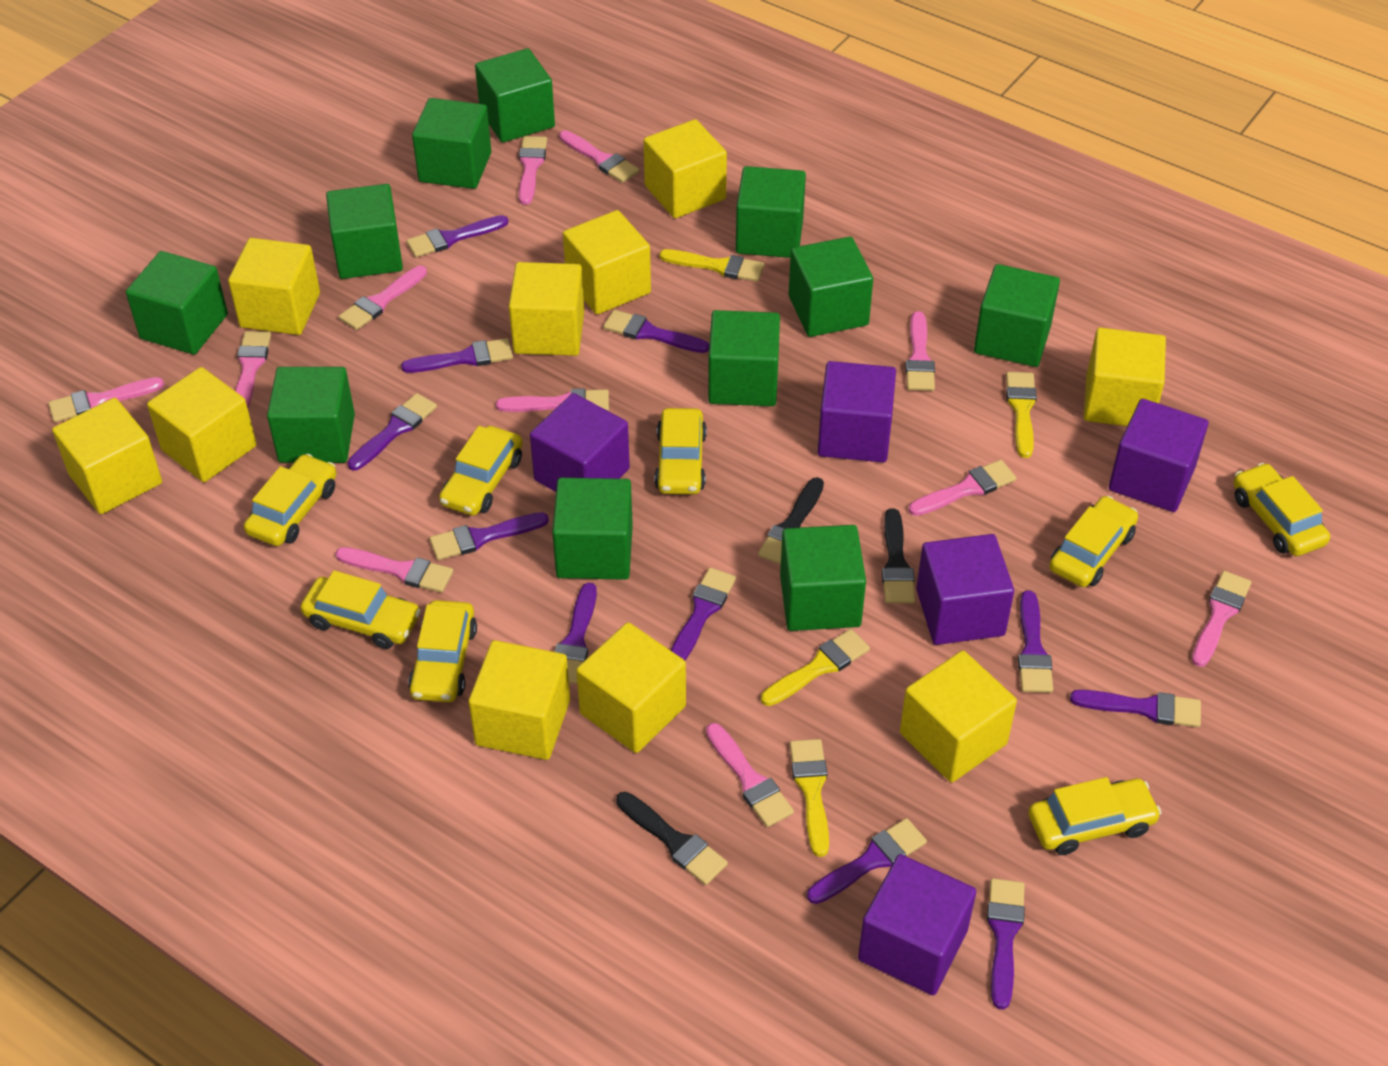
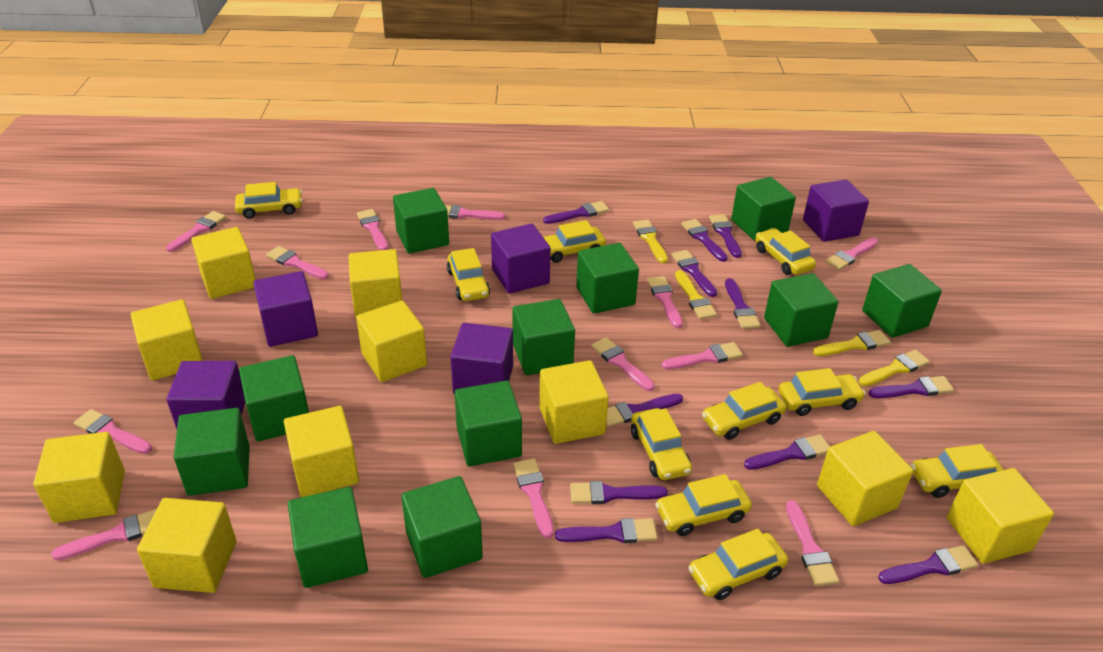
black brush: 3 -> 0
pink brush: 11 -> 12
yellow car: 8 -> 10

